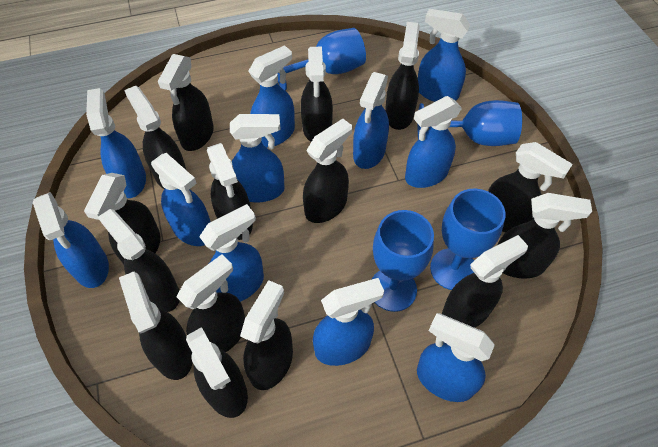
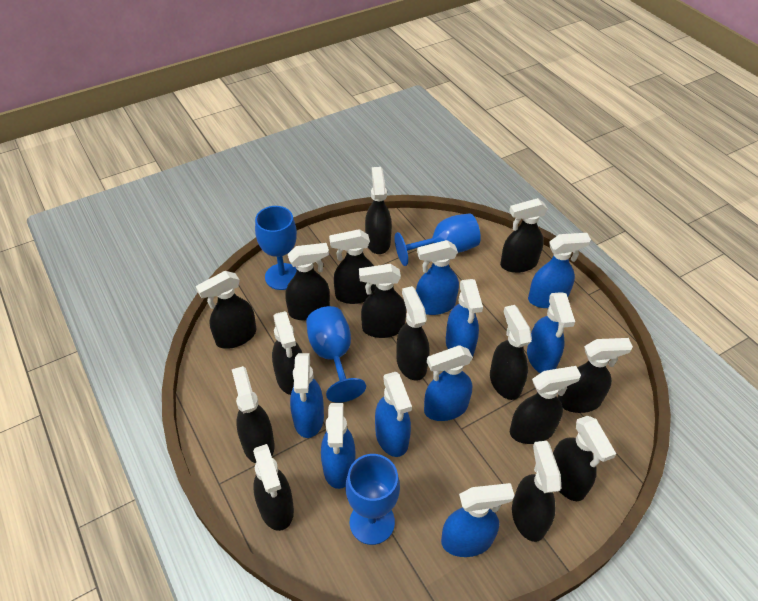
blue spray bottle: 11 -> 9

